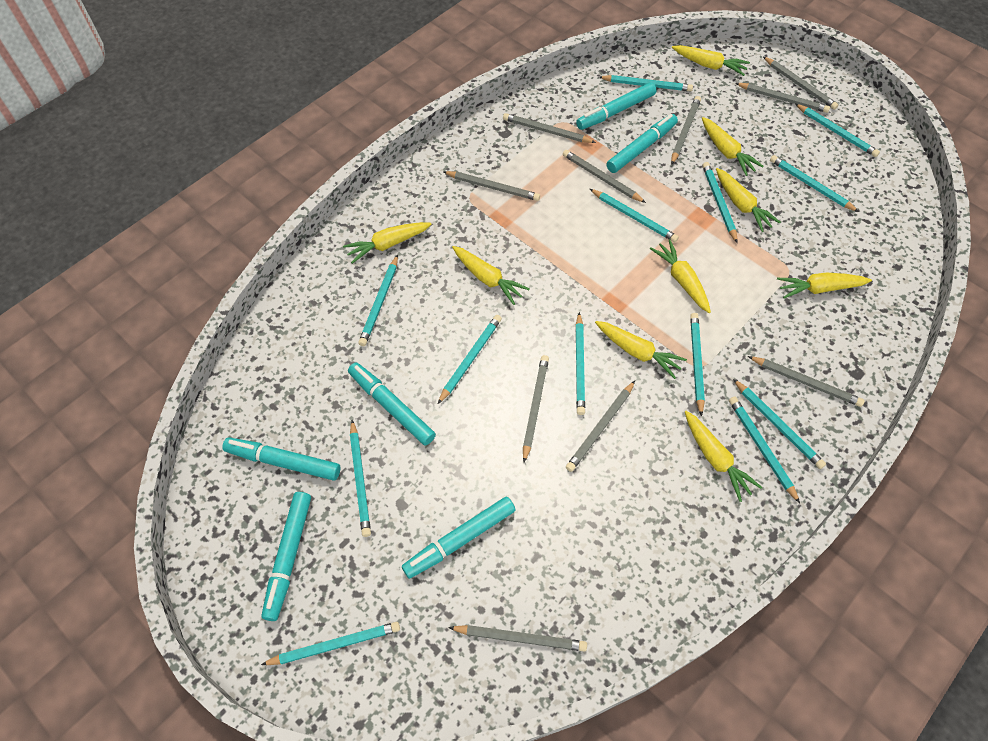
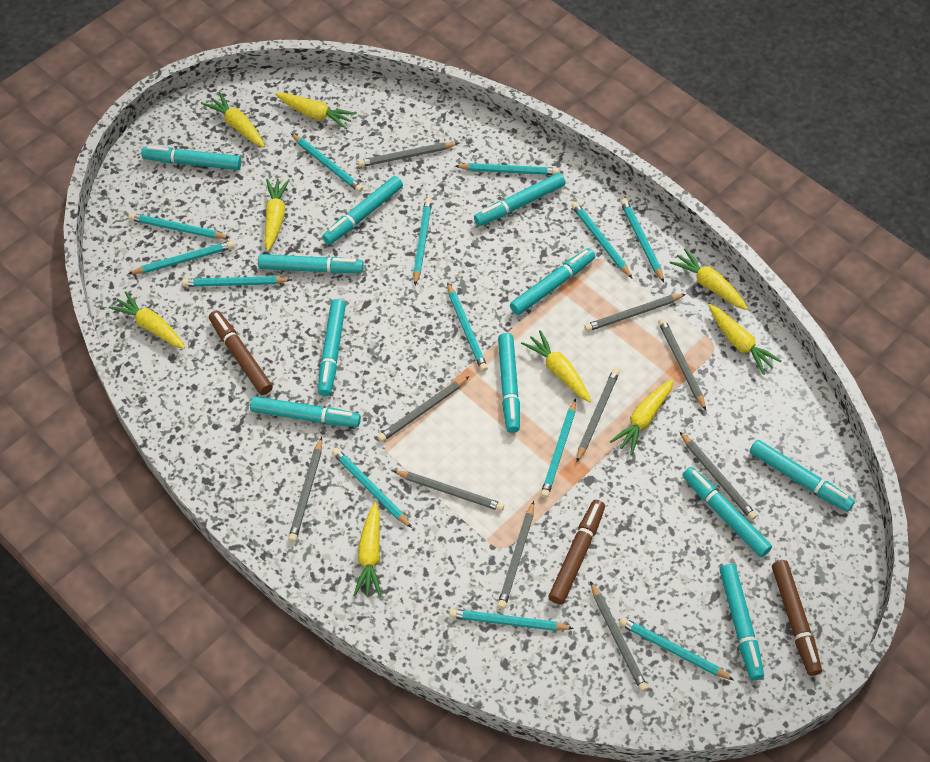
brown marker: 0 -> 3
turquoise marker: 6 -> 11

